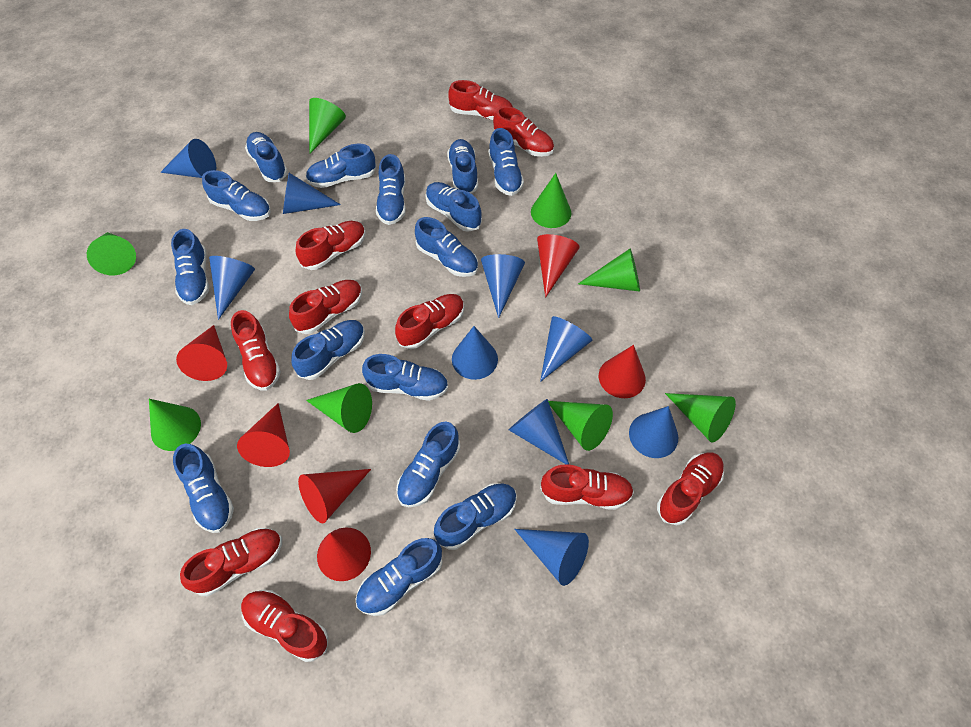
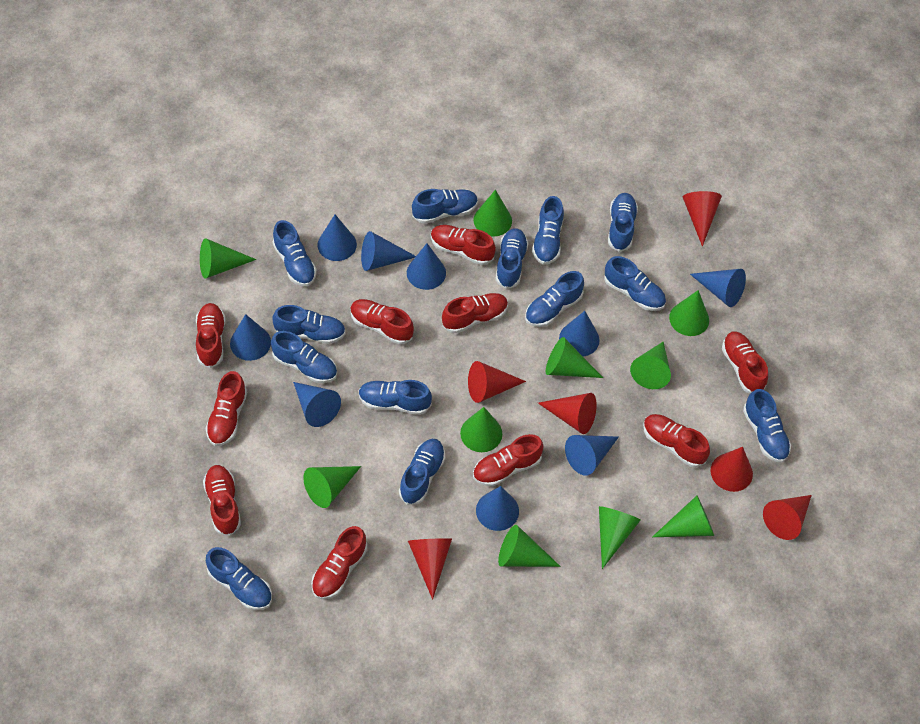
blue shoe: 15 -> 13
green cone: 8 -> 10

